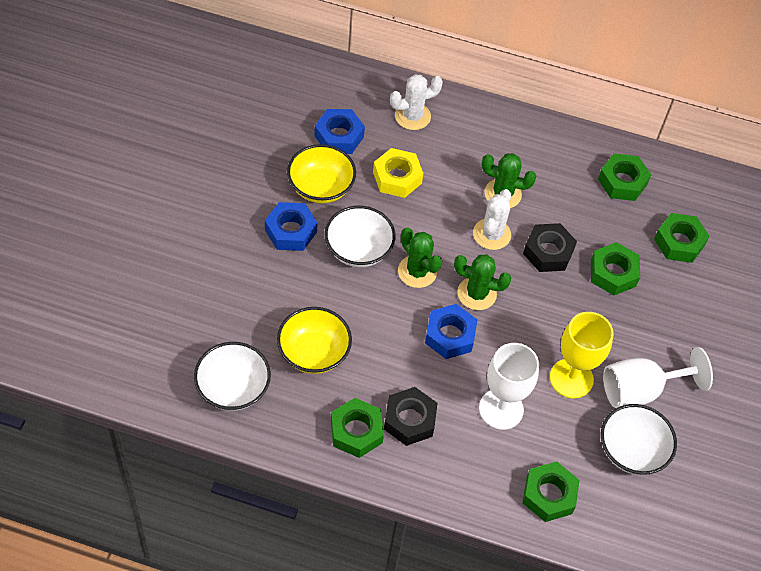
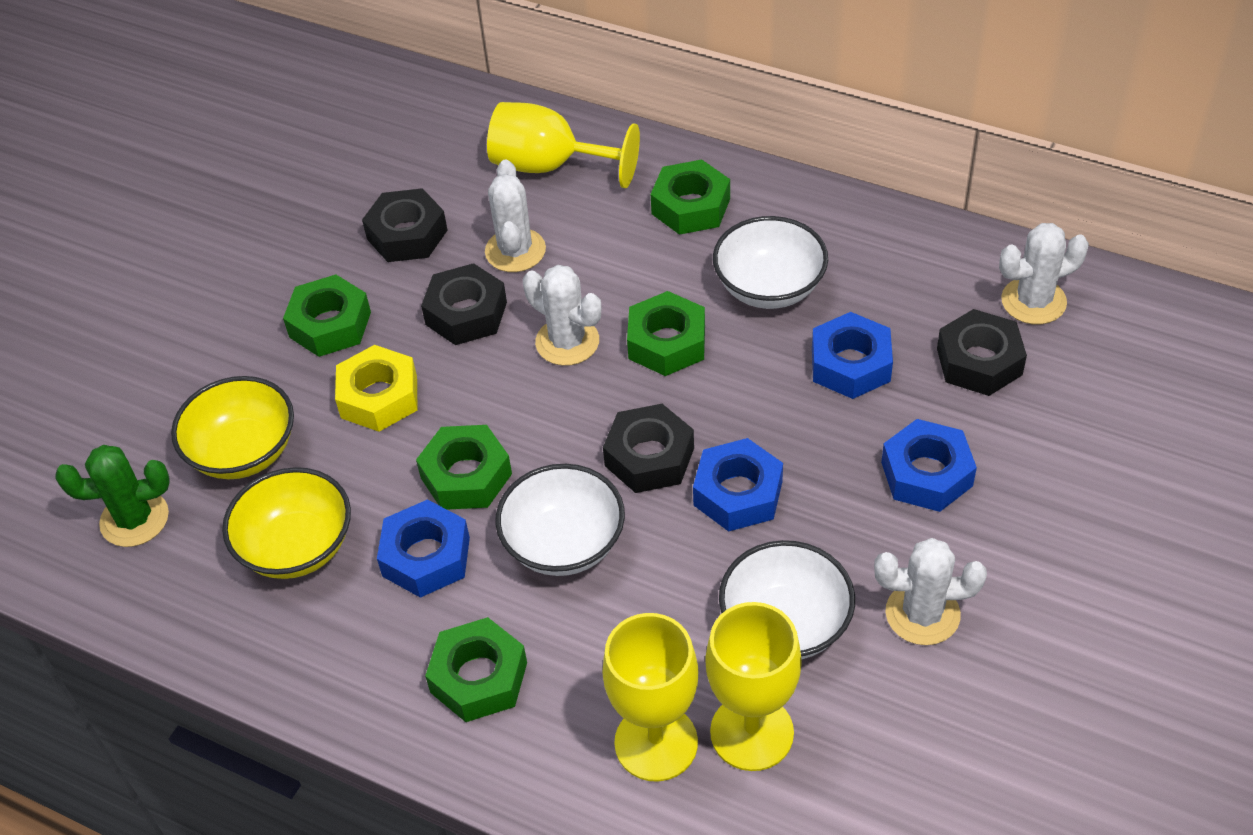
black nut: 2 -> 4
blue nut: 3 -> 4
green cactus: 3 -> 1
white cactus: 2 -> 4
white goblet: 2 -> 0
yellow goblet: 1 -> 3

